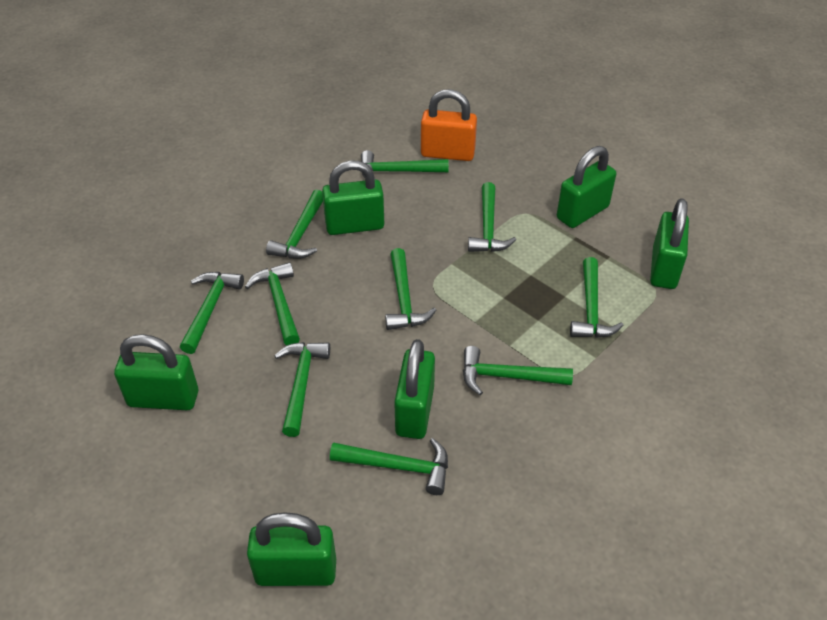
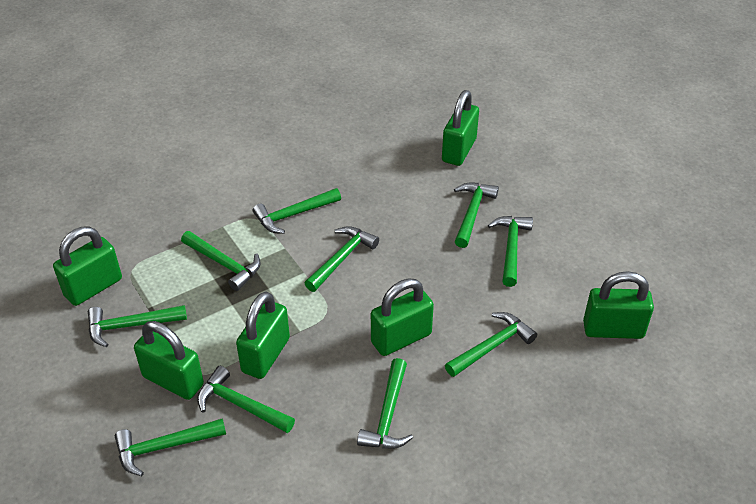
orange padlock: 1 -> 0

